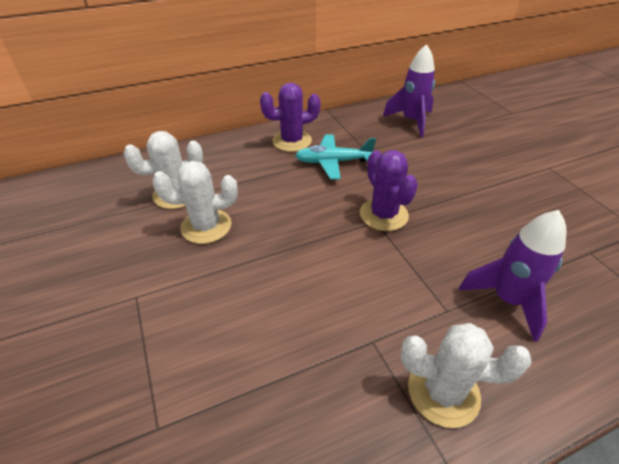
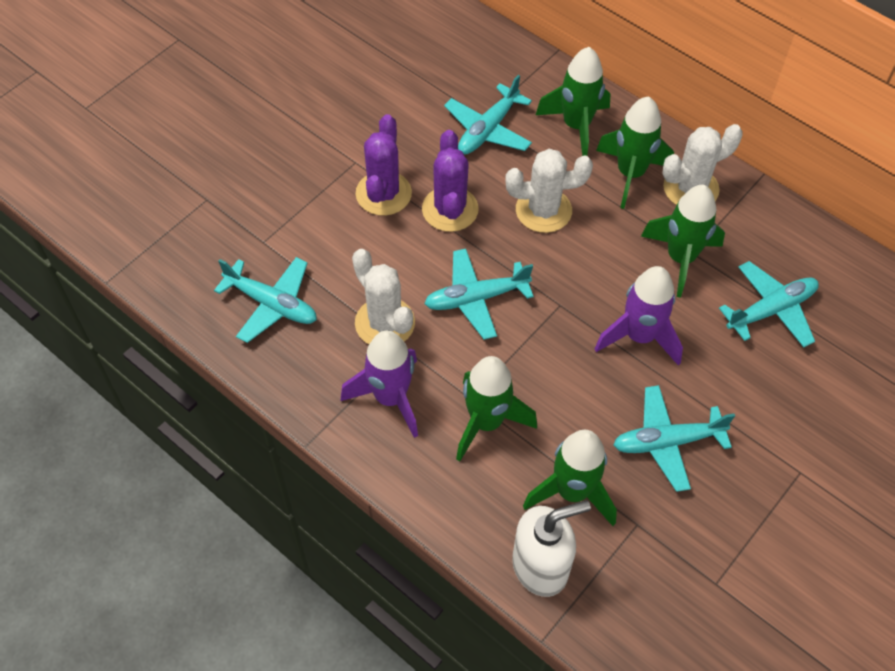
green rocket: 0 -> 5
turquoise plane: 1 -> 5
white soap dispenser: 0 -> 1

